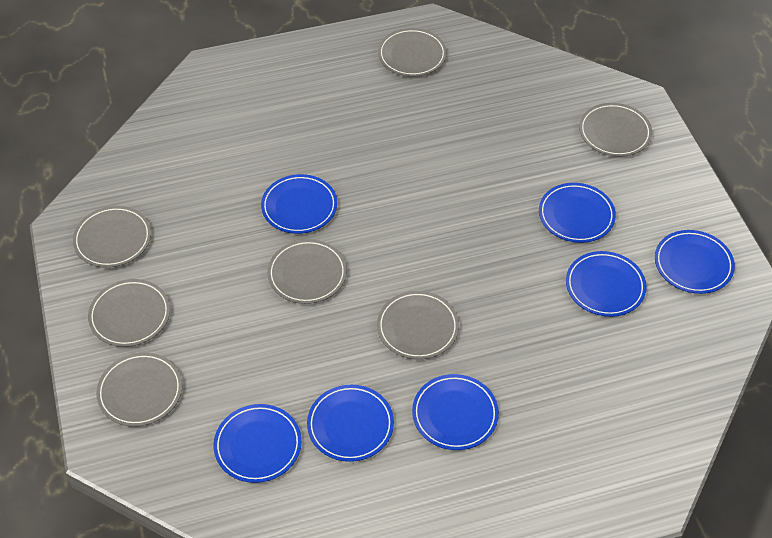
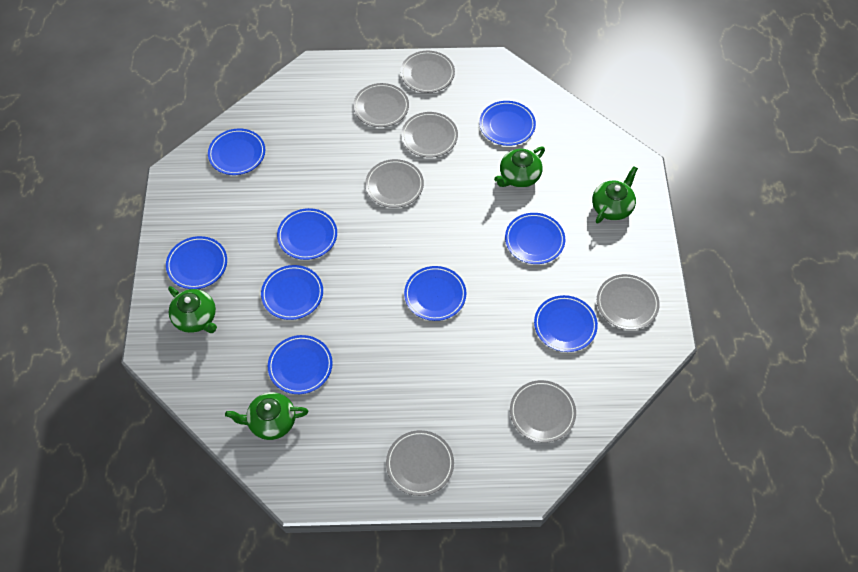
blue plate: 7 -> 9
green teapot: 0 -> 4

